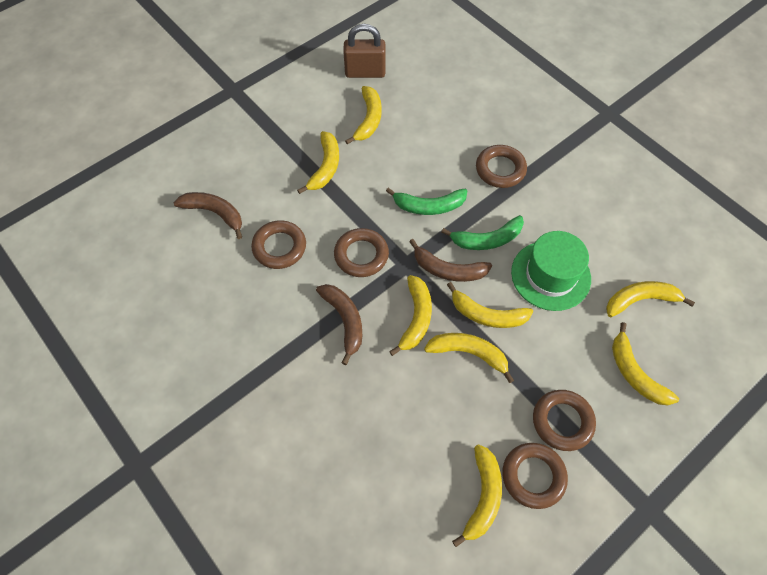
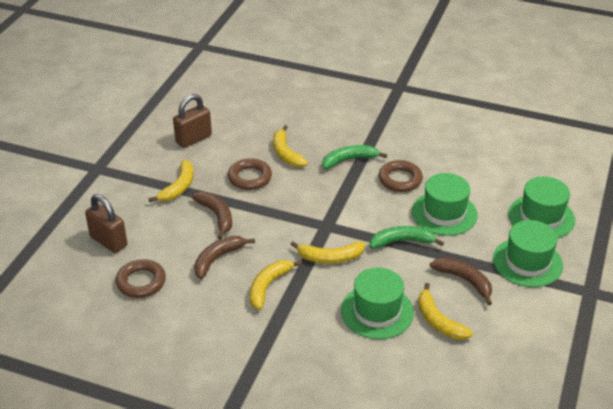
brown padlock: 1 -> 2
brown ring: 5 -> 3
green hat: 1 -> 4
yellow banana: 8 -> 5

